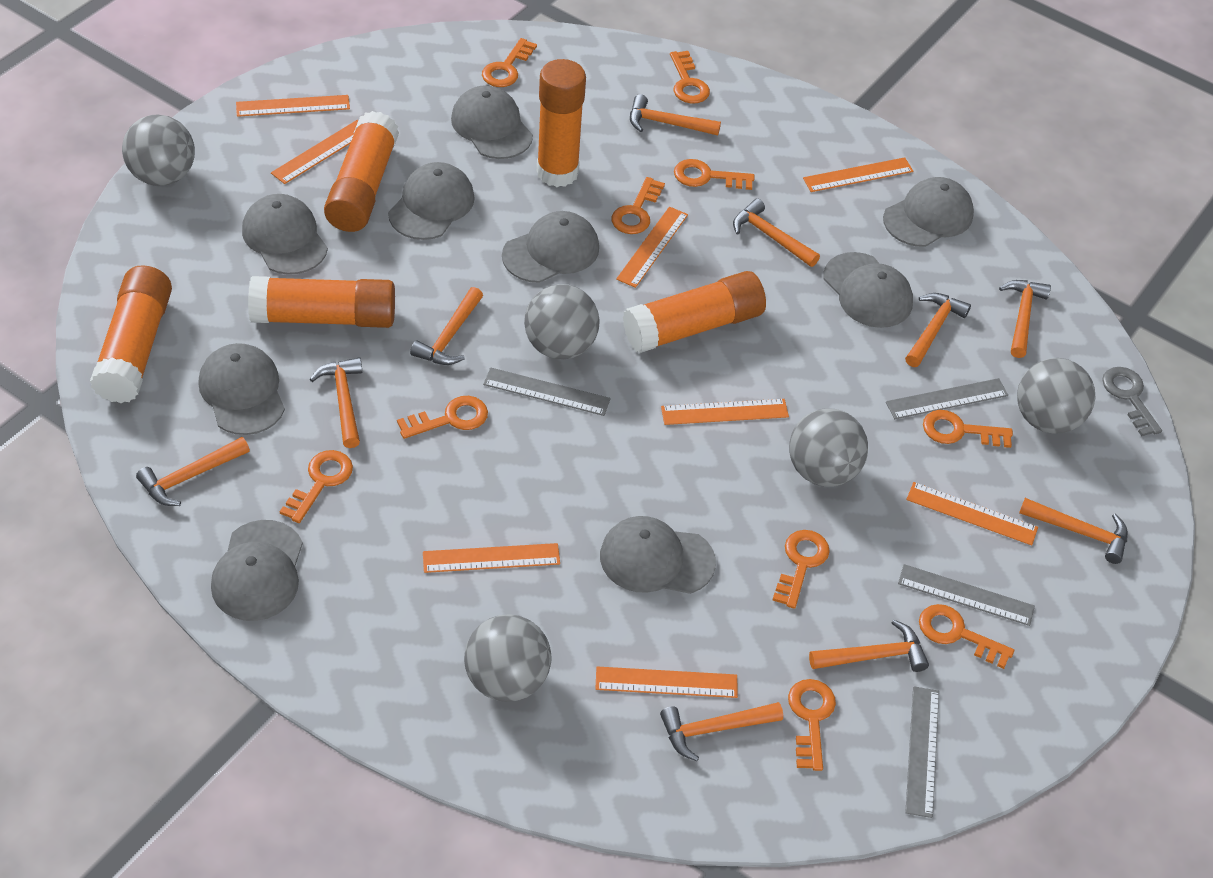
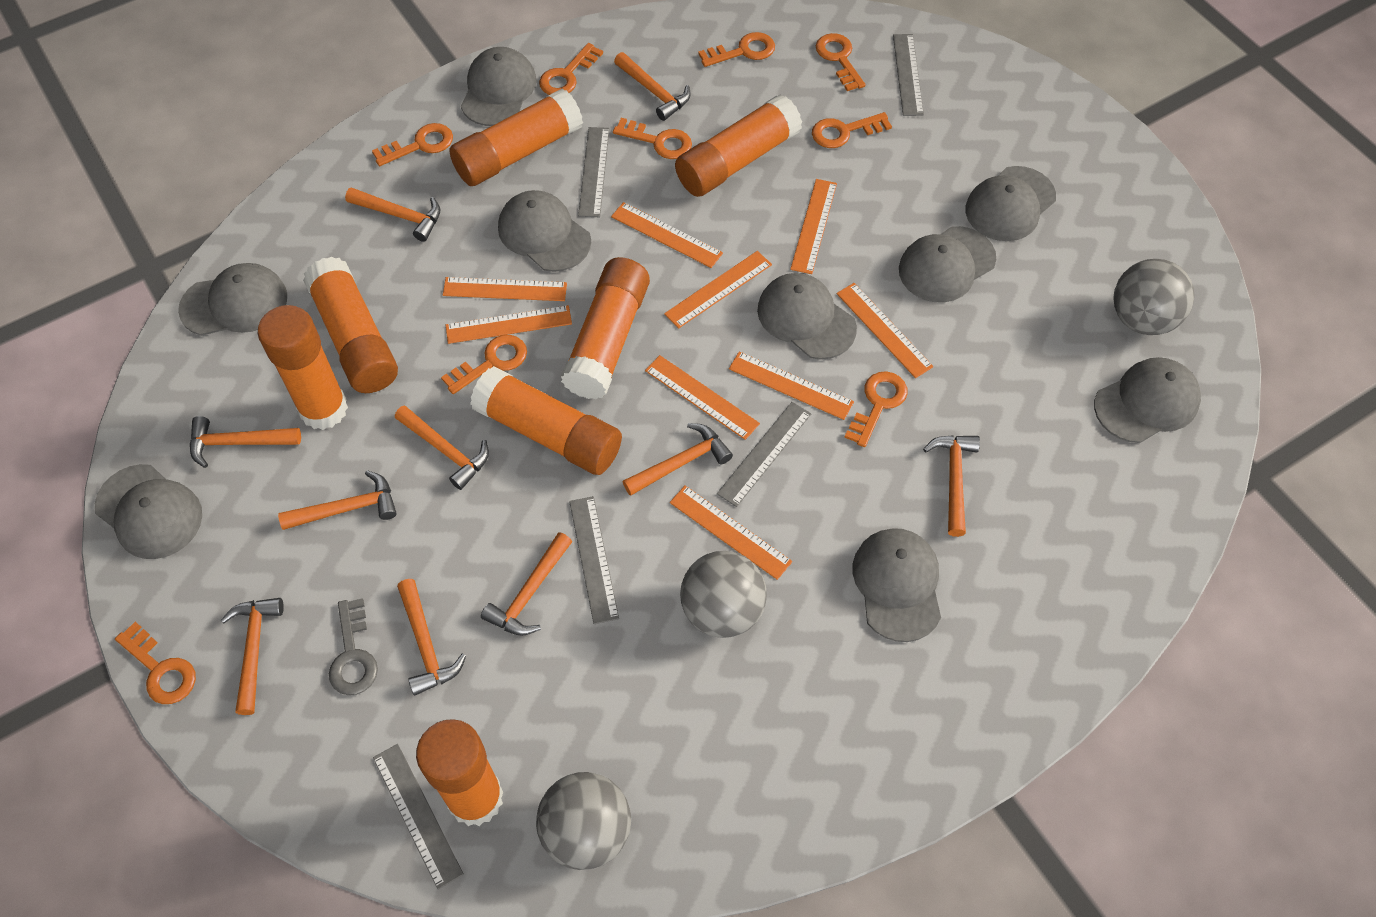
grey ball: 5 -> 3
grey ruler: 4 -> 5
orange glue stick: 5 -> 7
orange key: 10 -> 9
orange ruler: 8 -> 9

